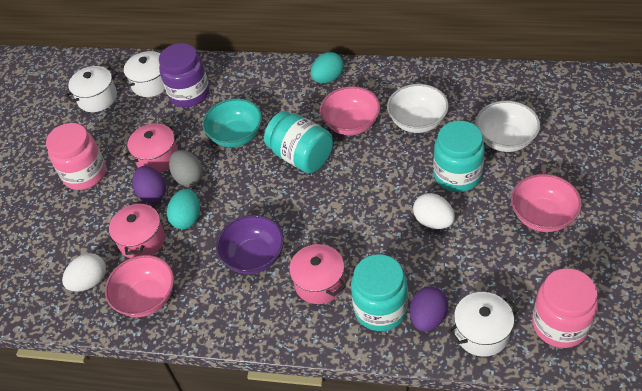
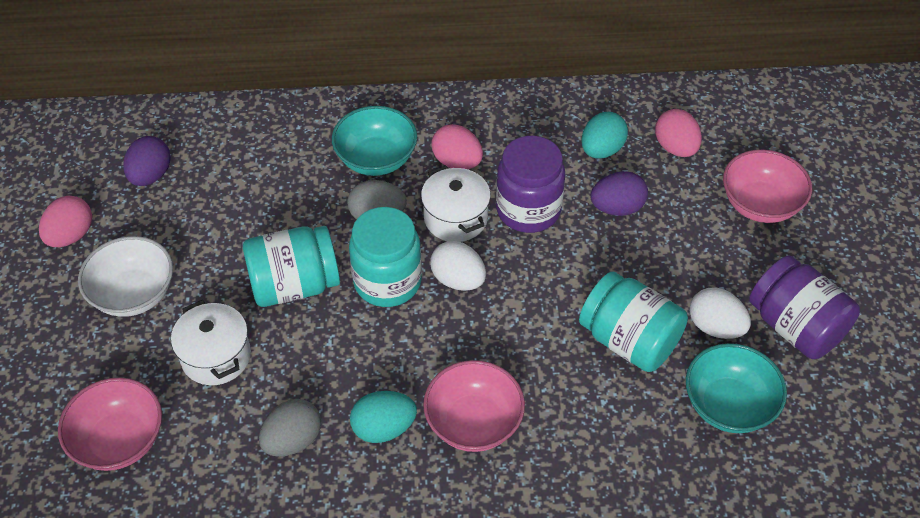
grey egg: 1 -> 2
pink egg: 0 -> 3
pink jar: 2 -> 0
pink pot: 3 -> 0
purple bowl: 1 -> 0
purple jar: 1 -> 2
turquoise bowl: 1 -> 2
white bowl: 2 -> 1
white pot: 3 -> 2

